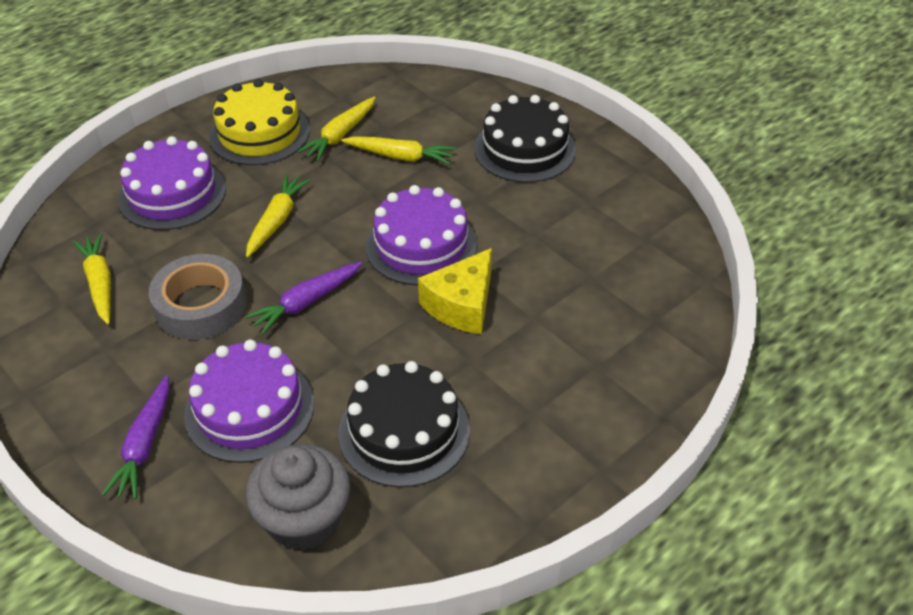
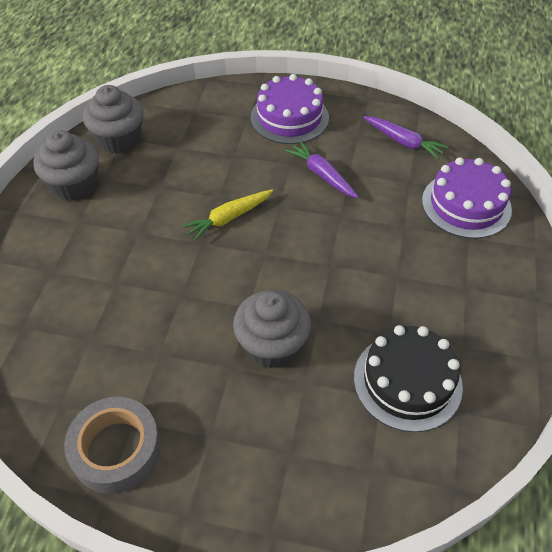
black cake: 2 -> 1
grey cupcake: 1 -> 3
purple cake: 3 -> 2
yellow cake: 1 -> 0
yellow carrot: 4 -> 1
yellow cheese: 1 -> 0

